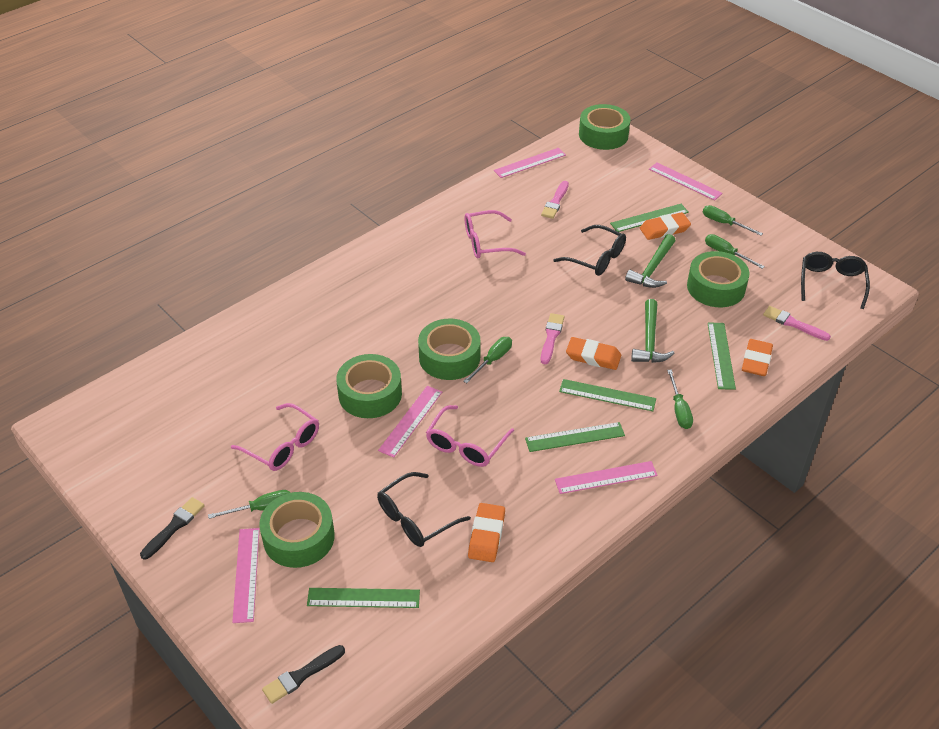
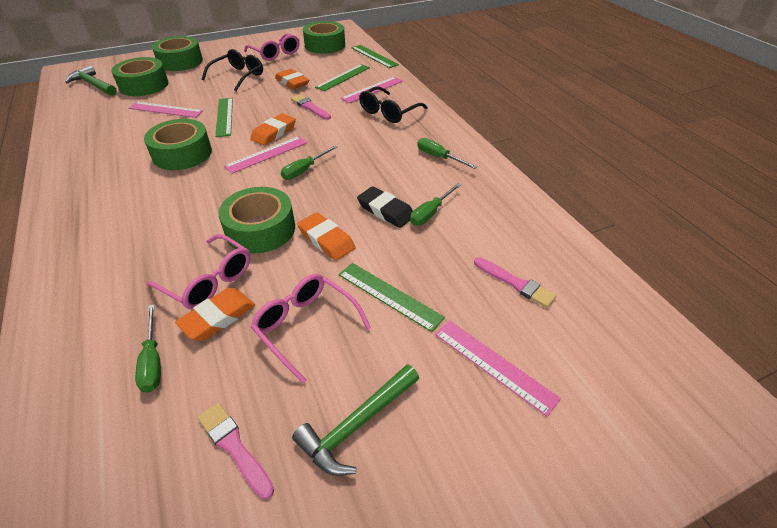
black brush: 2 -> 0
black eraser: 0 -> 1
black glasses: 3 -> 2
green ruler: 5 -> 4
green screwdriver: 5 -> 4
pink ruler: 5 -> 4

